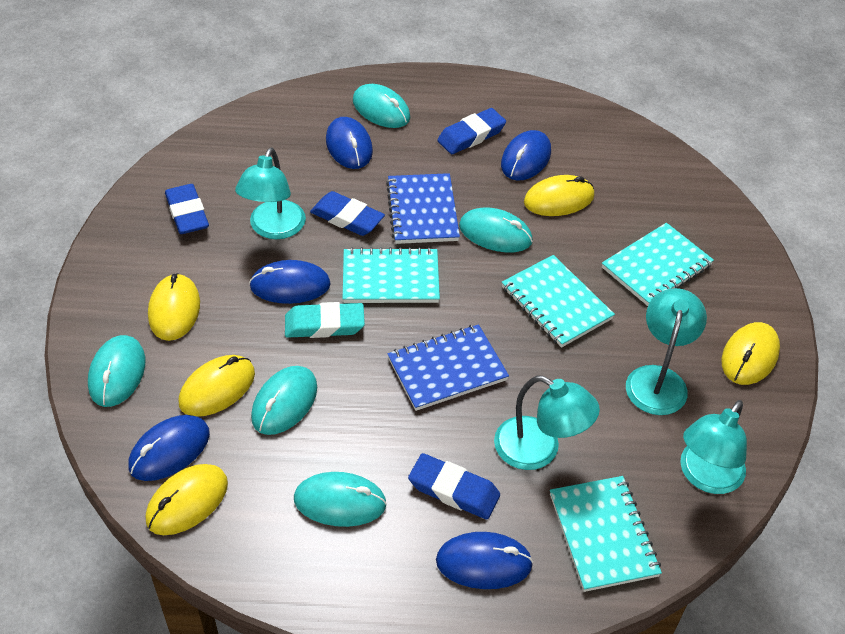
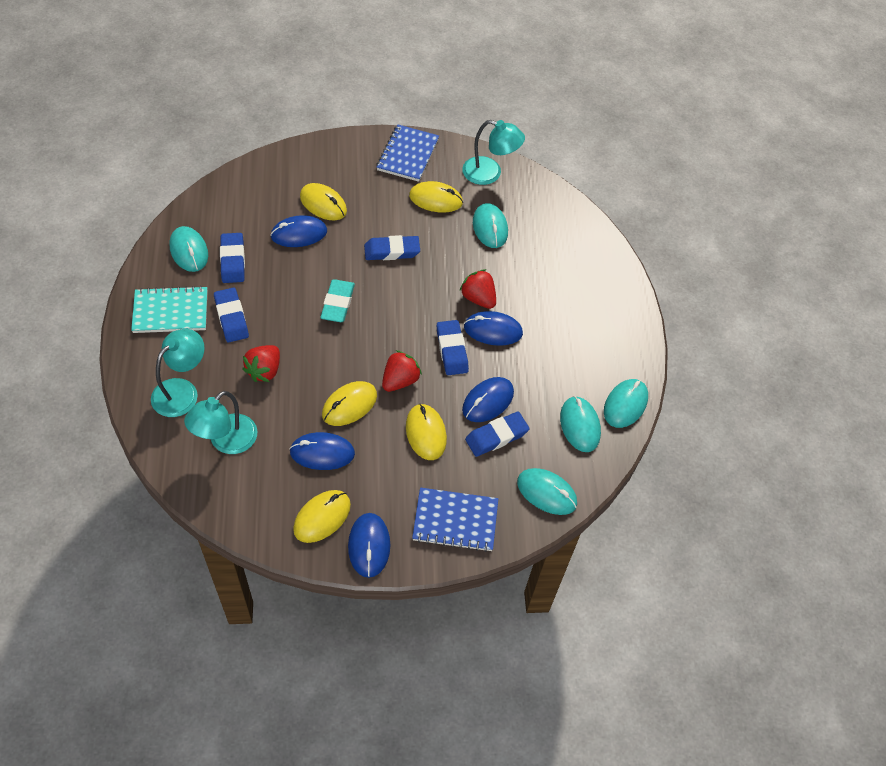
blue eraser: 4 -> 5
red strawberry: 0 -> 3
turquoise lamp: 4 -> 3
turquoise notebook: 4 -> 1

